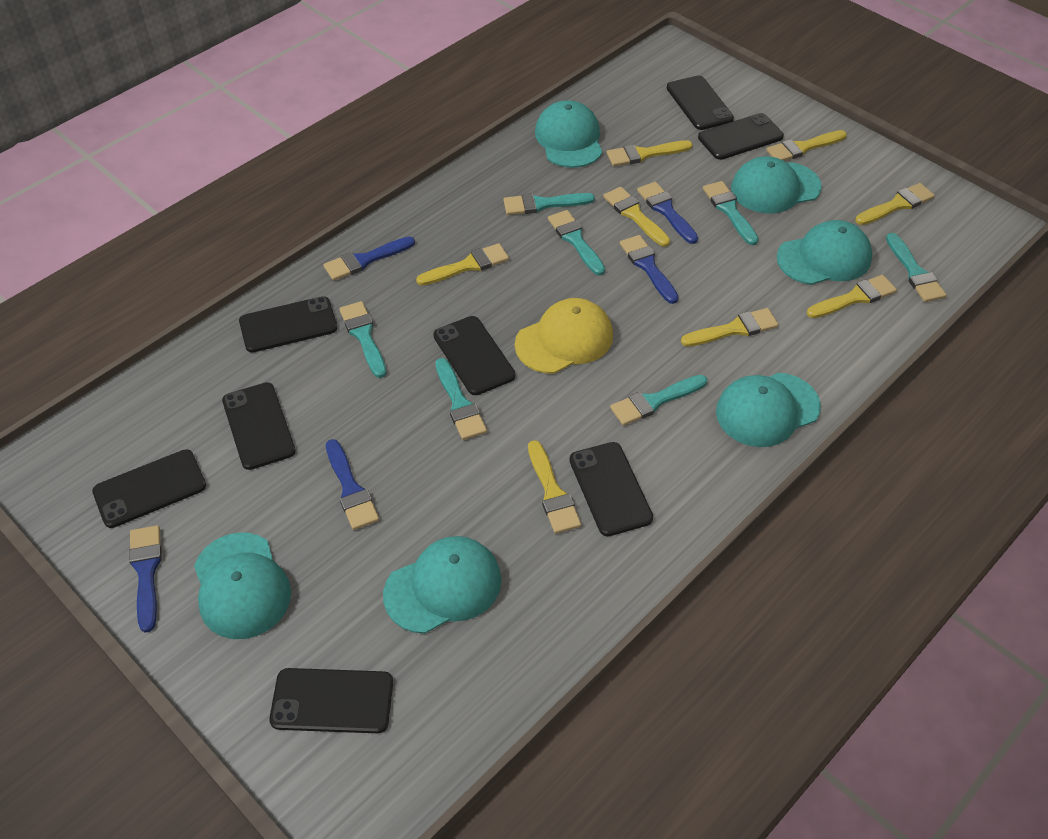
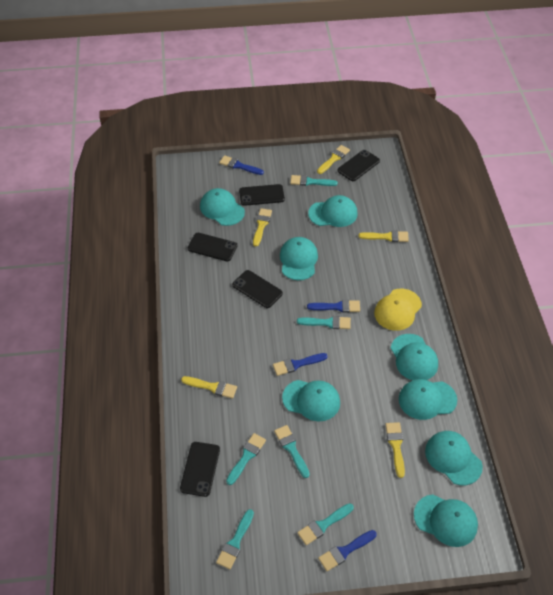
black phone: 8 -> 5
blue brush: 5 -> 4
turquoise brush: 7 -> 6
turquoise cap: 6 -> 8
yellow brush: 8 -> 5

